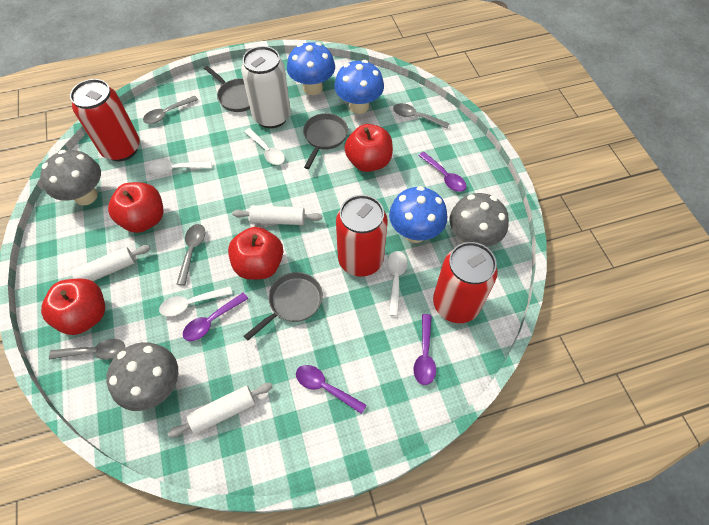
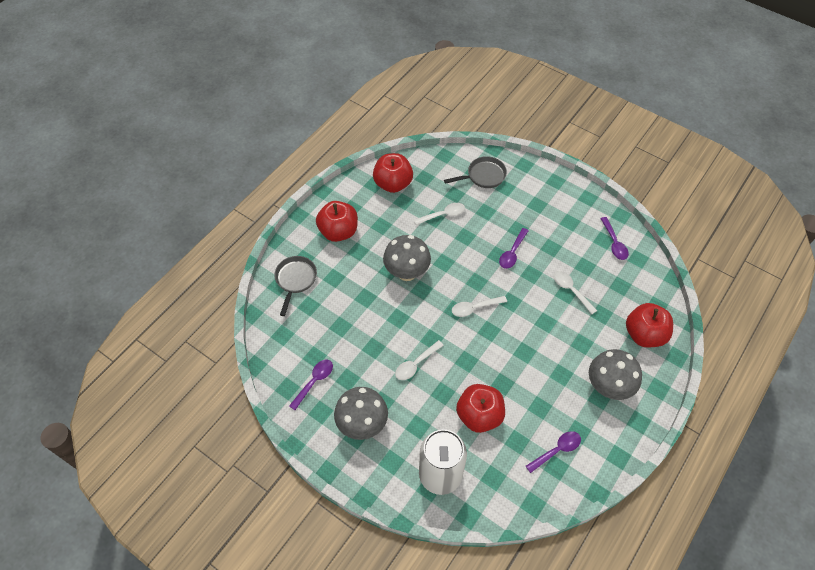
blue mushroom: 3 -> 0
grey pan: 3 -> 2
grey spoon: 4 -> 0
red can: 3 -> 0
white rolling pin: 3 -> 0

